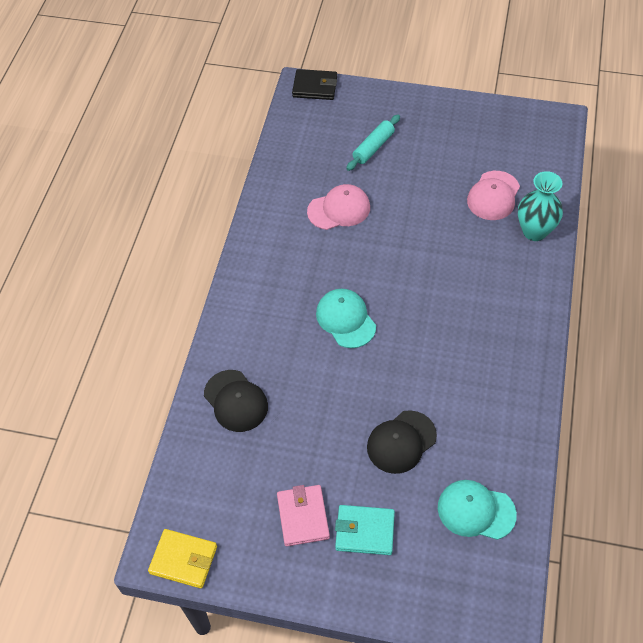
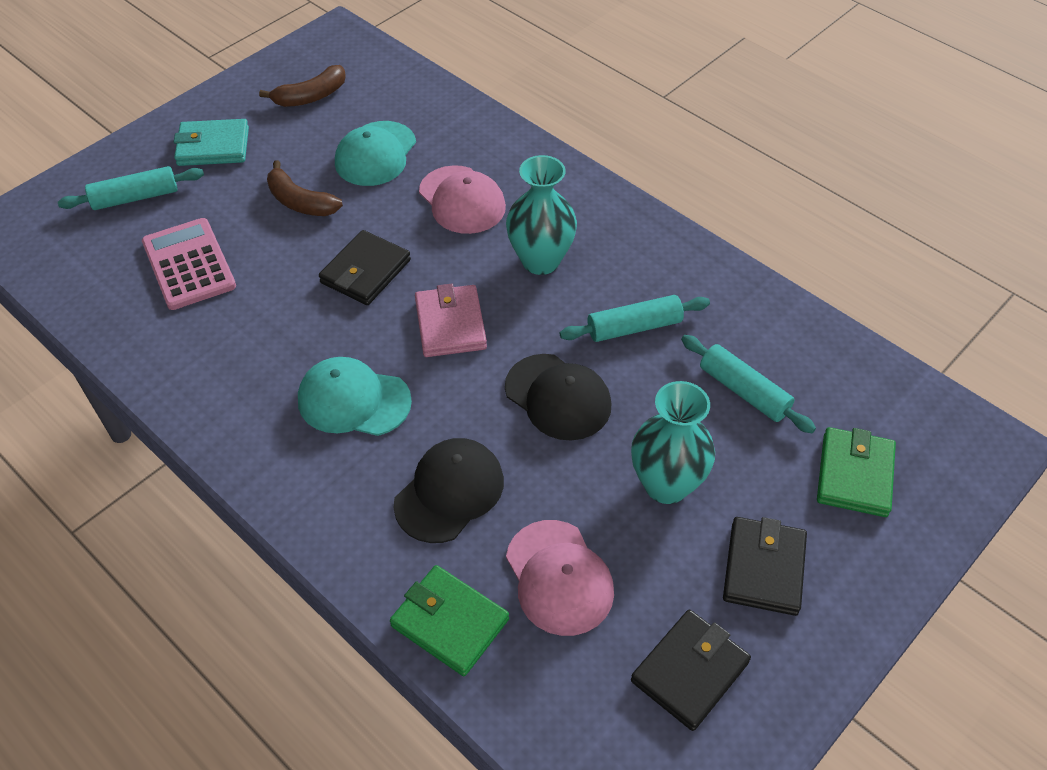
black wallet: 1 -> 3
brown banana: 0 -> 2
green wallet: 0 -> 2
pink calculator: 0 -> 1
turquoise rolling pin: 1 -> 3
turquoise vase: 1 -> 2
yellow wallet: 1 -> 0

